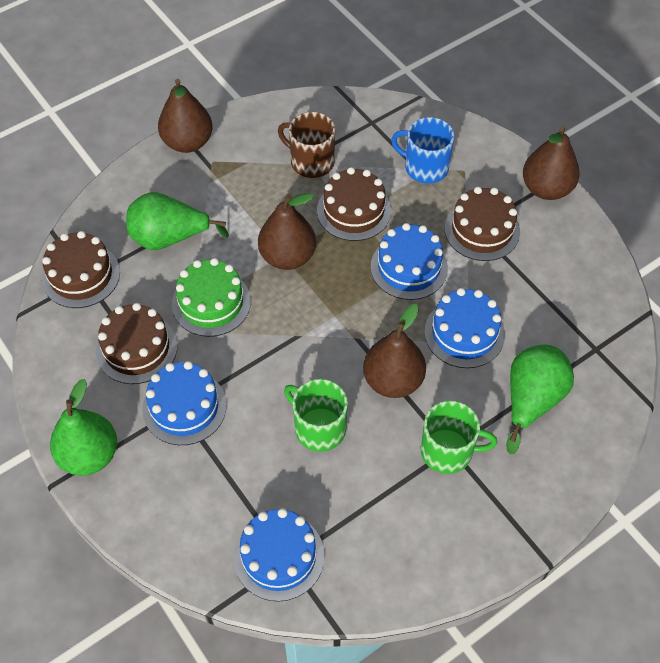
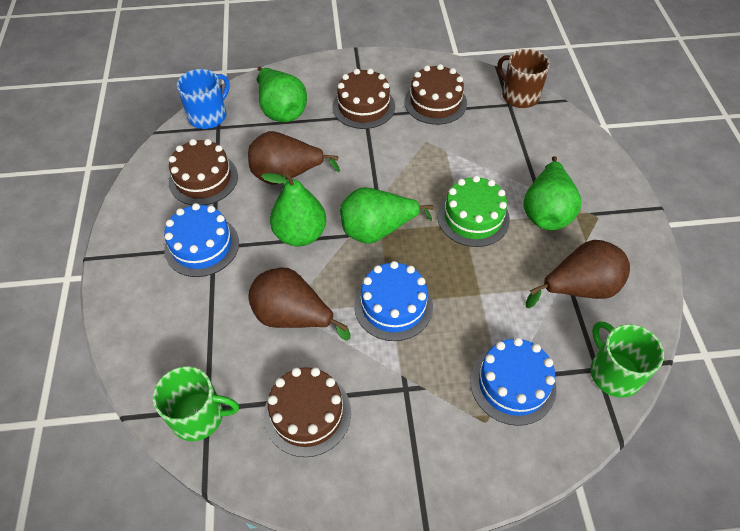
blue cake: 4 -> 3
brown pear: 4 -> 3
green pear: 3 -> 4

